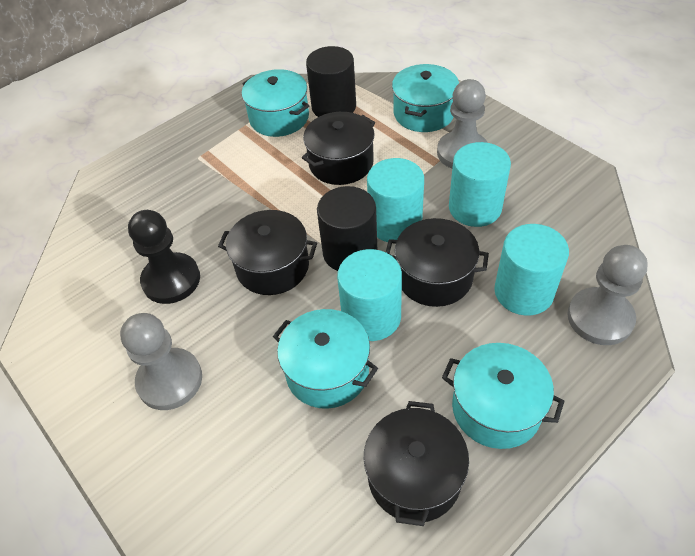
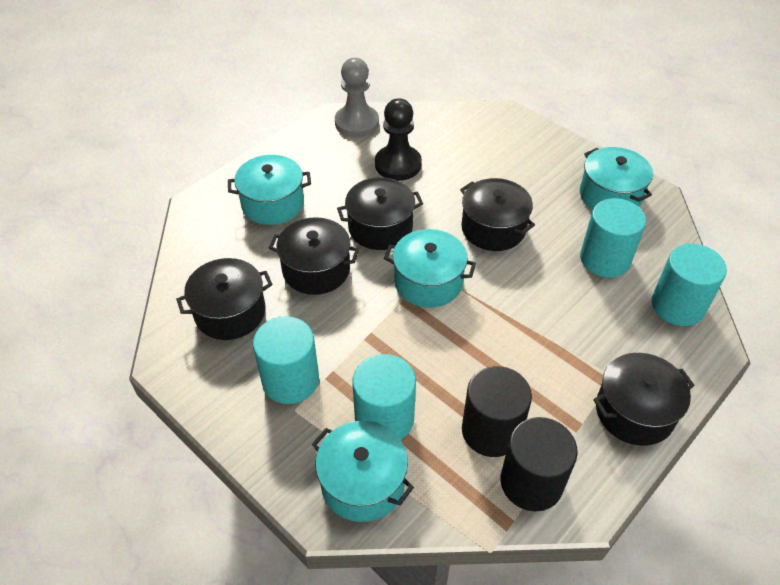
black pot: 4 -> 5
grey pawn: 3 -> 1

